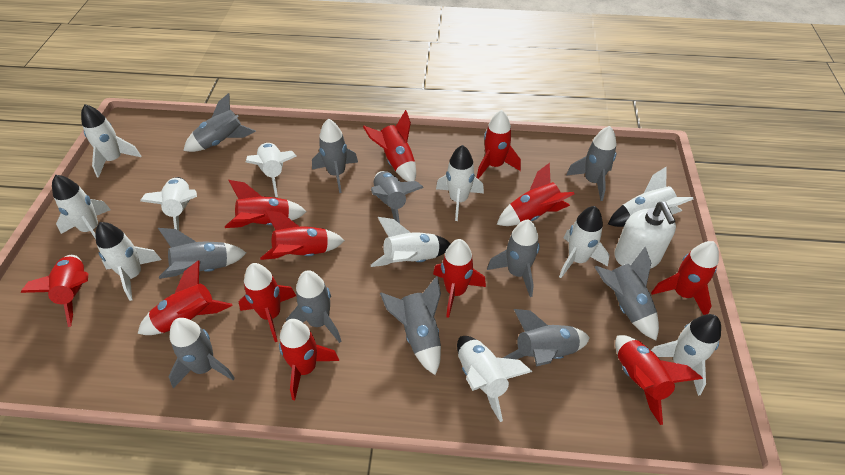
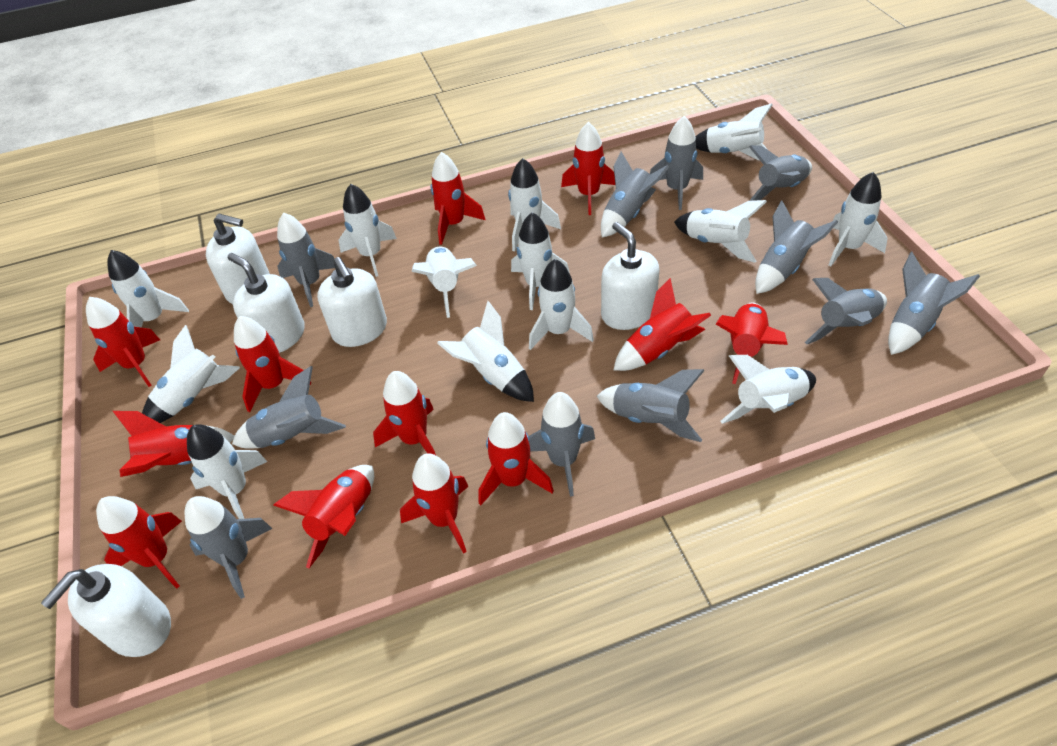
white rocket: 11 -> 13
white soap dispenser: 1 -> 5

